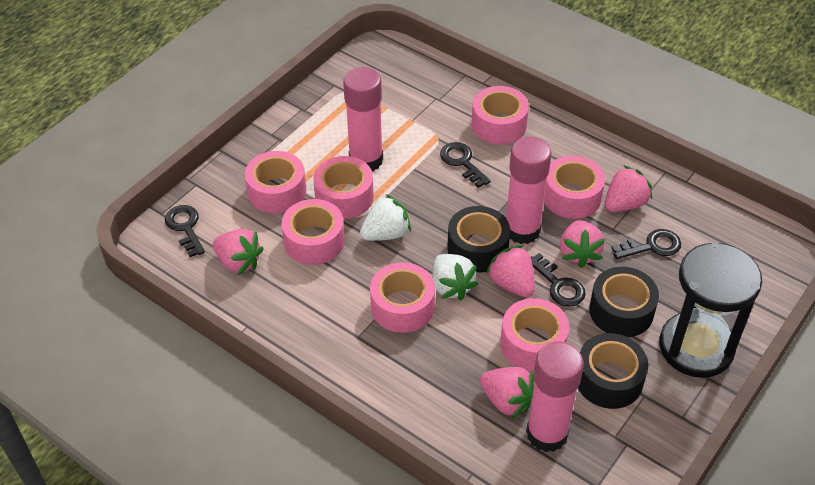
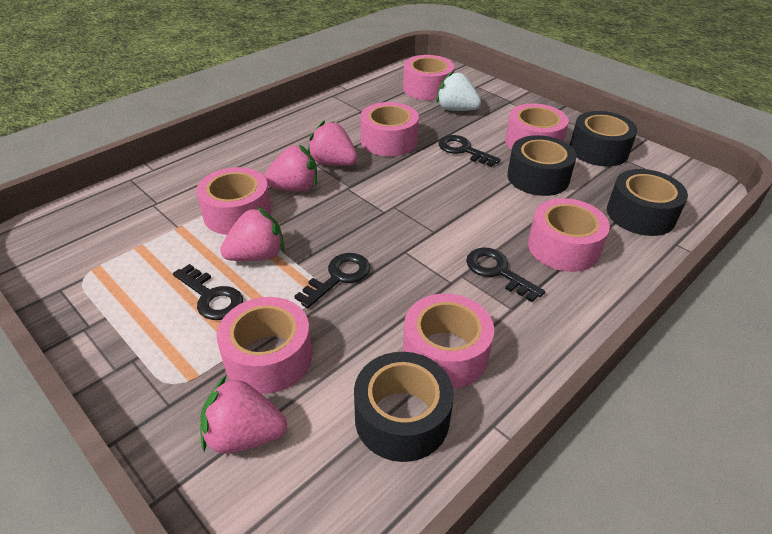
black hourglass: 1 -> 0
black tape: 3 -> 4
pink glue stick: 3 -> 0
pink strawberry: 5 -> 4
white strawberry: 2 -> 1

